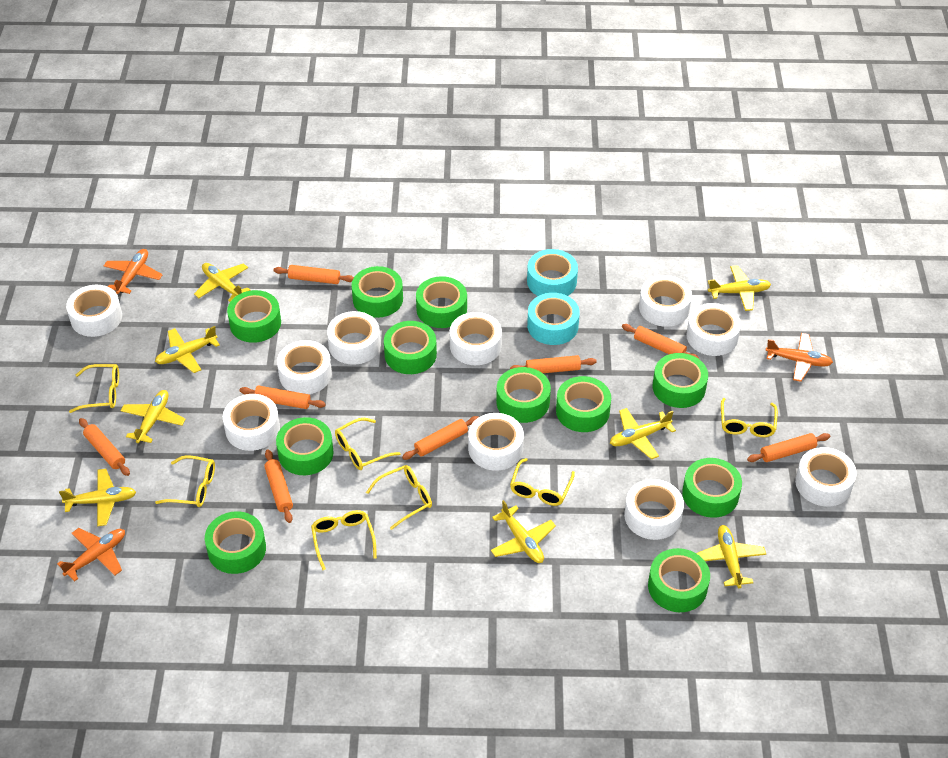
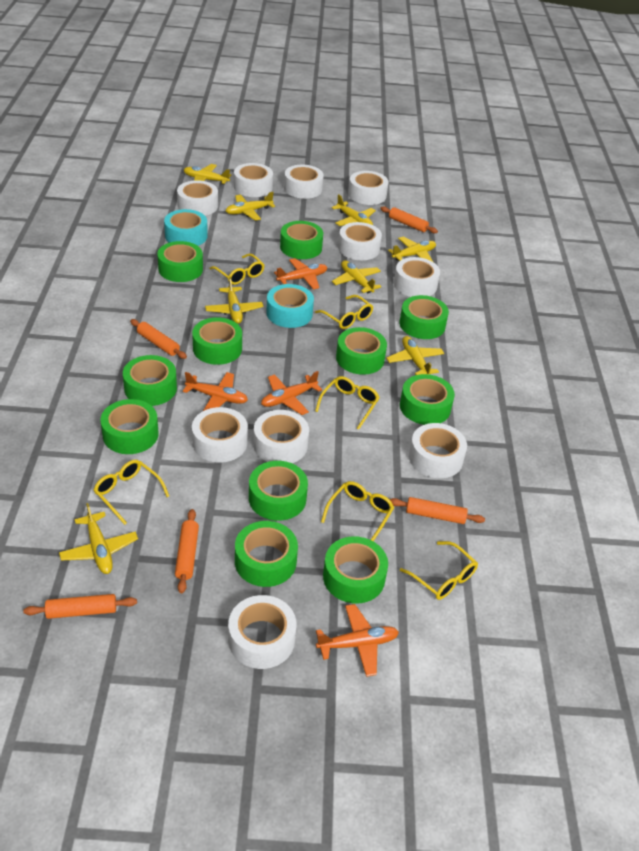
orange plane: 3 -> 4
orange rolling pin: 8 -> 5
yellow glasses: 7 -> 6

